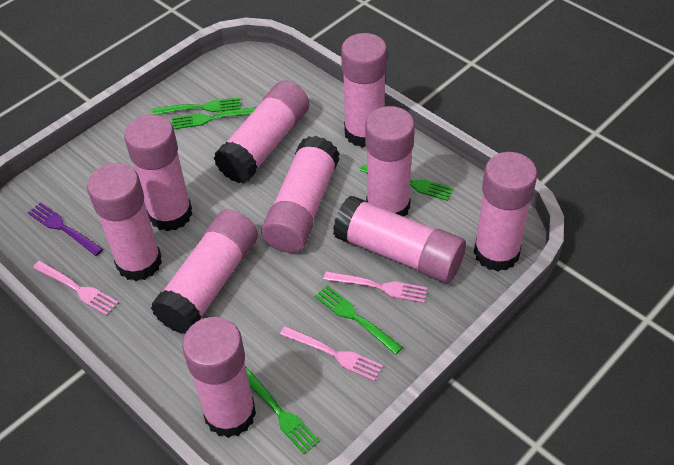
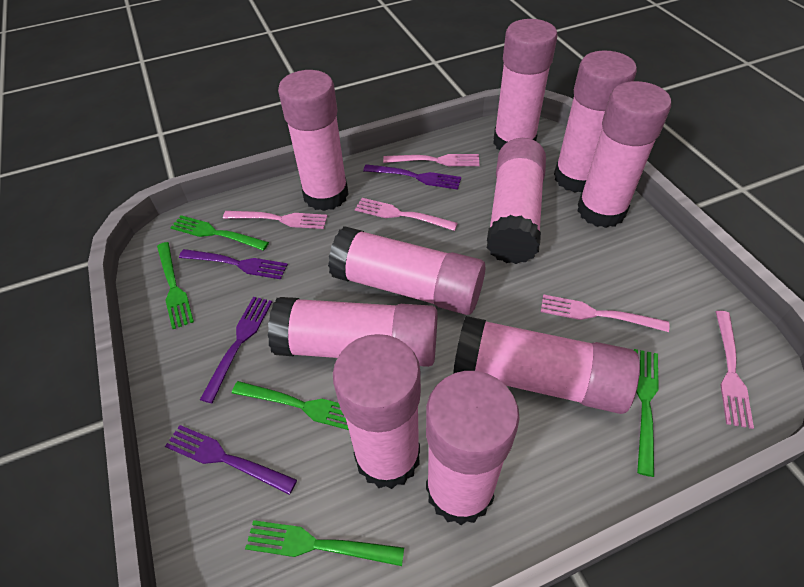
pink fork: 3 -> 5
purple fork: 1 -> 4

